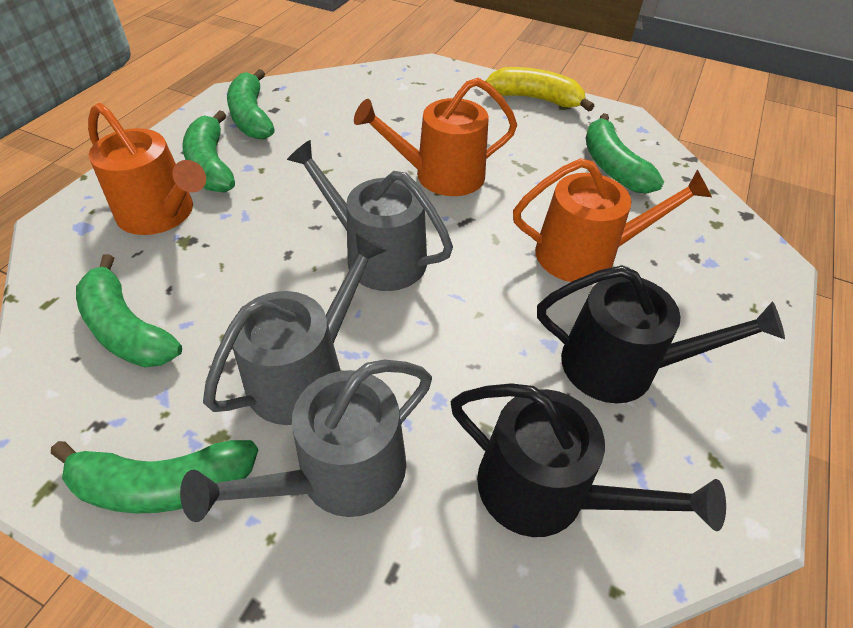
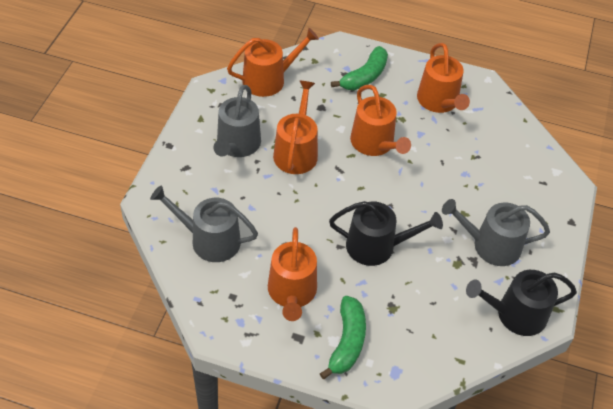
green banana: 5 -> 2
orange watering can: 3 -> 5
yellow banana: 1 -> 0

